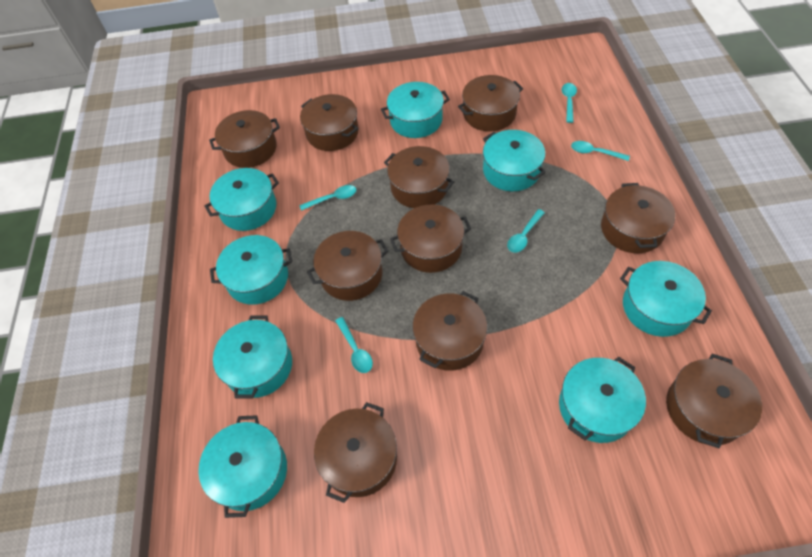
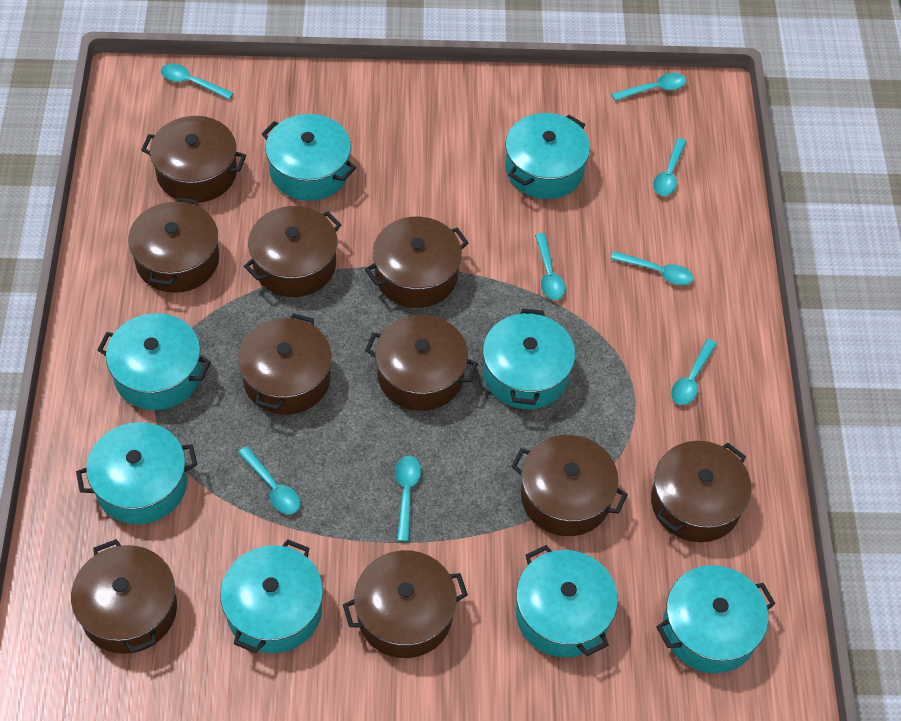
turquoise spoon: 5 -> 8

